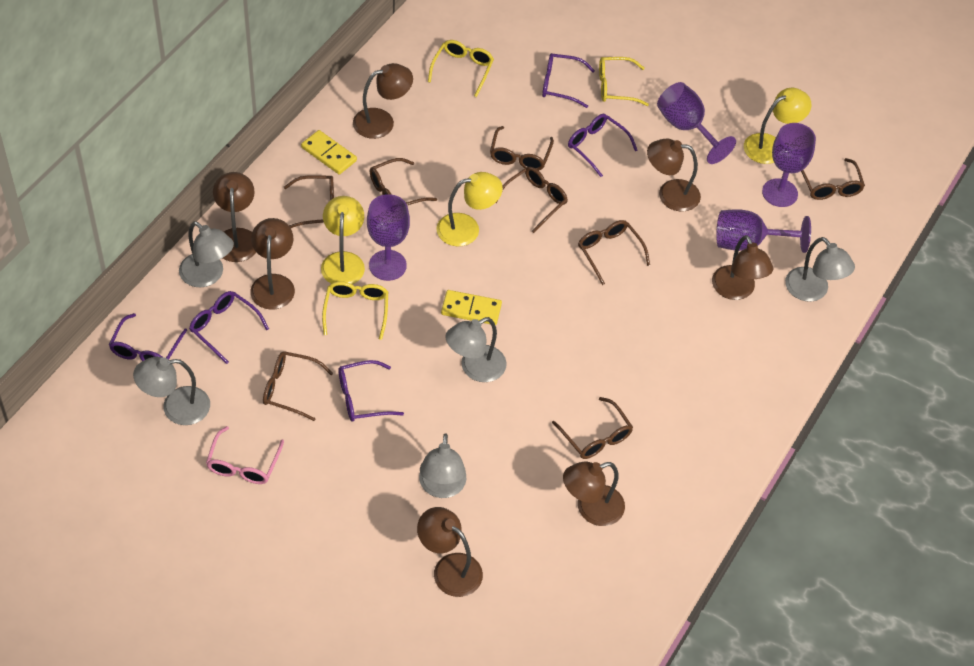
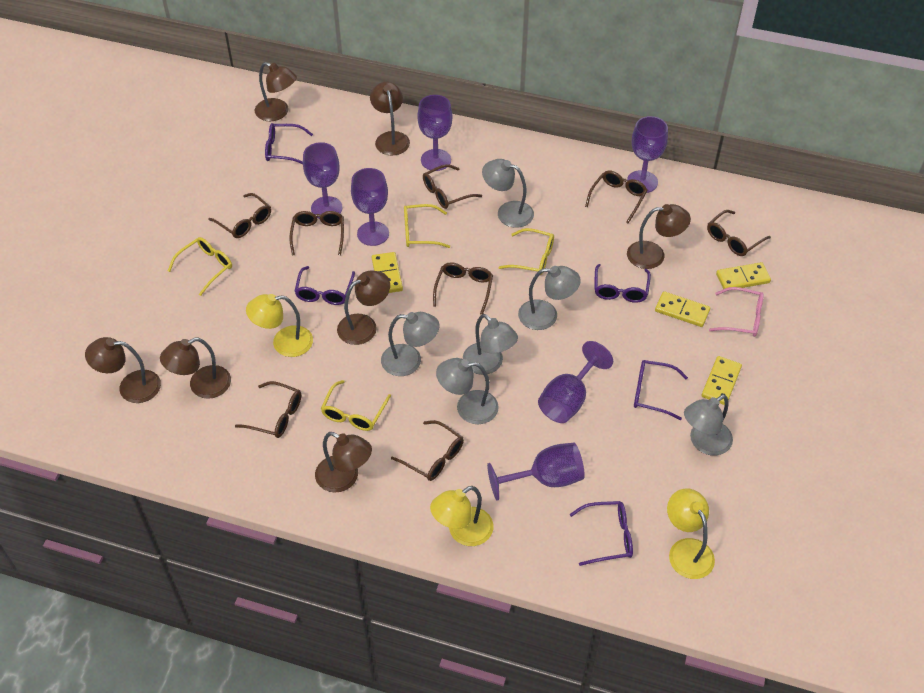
grey lamp: 5 -> 6
purple goblet: 4 -> 6
yellow domino: 2 -> 4
yellow glasses: 3 -> 4

